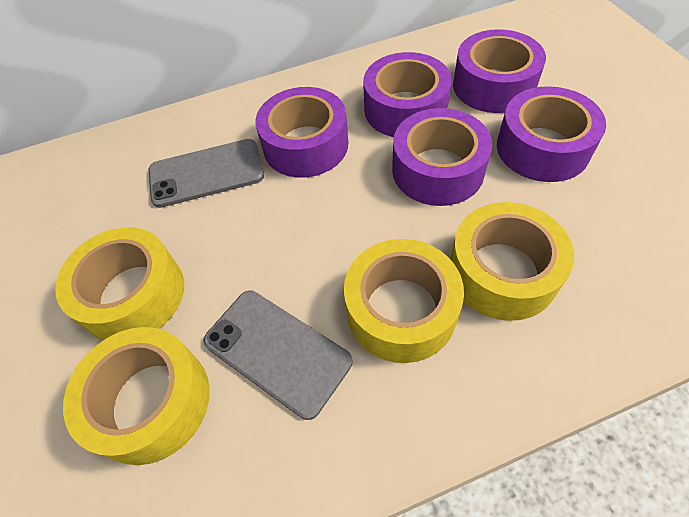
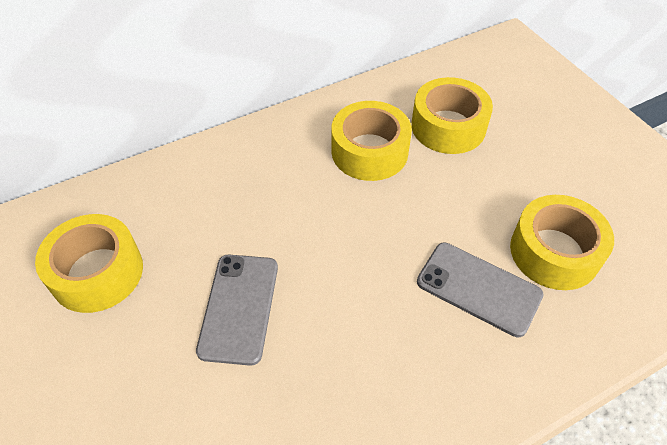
purple tape: 5 -> 0

